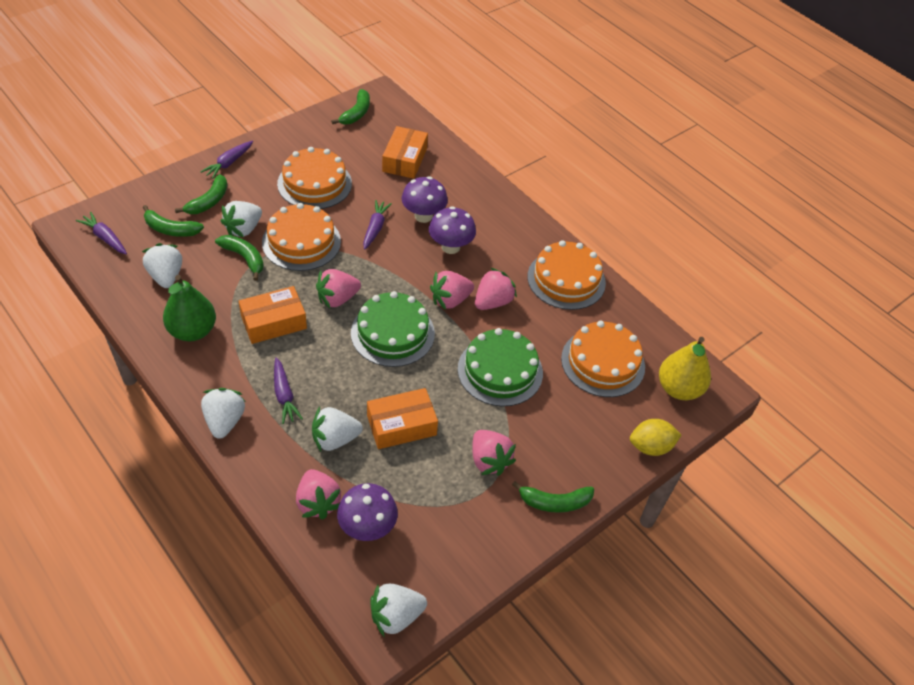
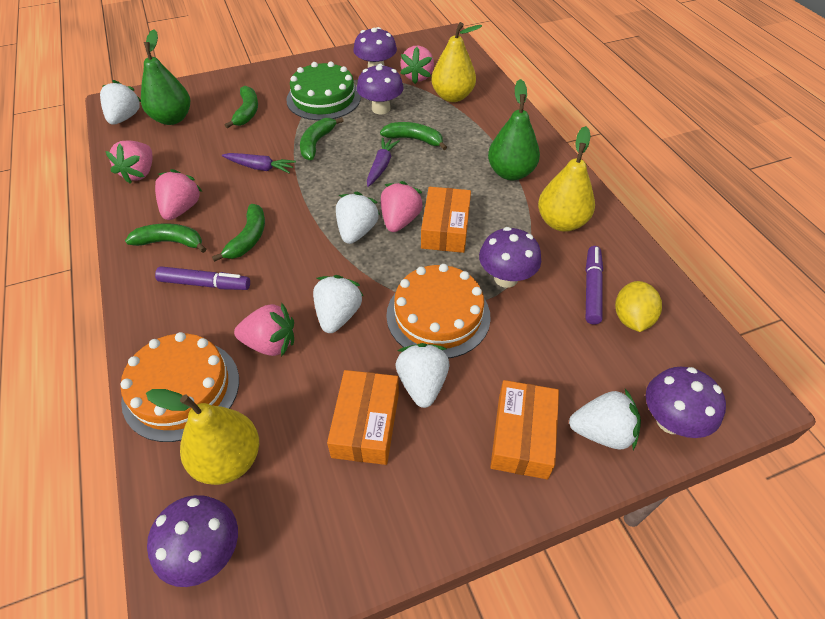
green cake: 2 -> 1
green pear: 1 -> 2
orange cake: 4 -> 2
purple carrot: 4 -> 2
purple marker: 0 -> 2
purple mushroom: 3 -> 5
yellow pear: 1 -> 3

